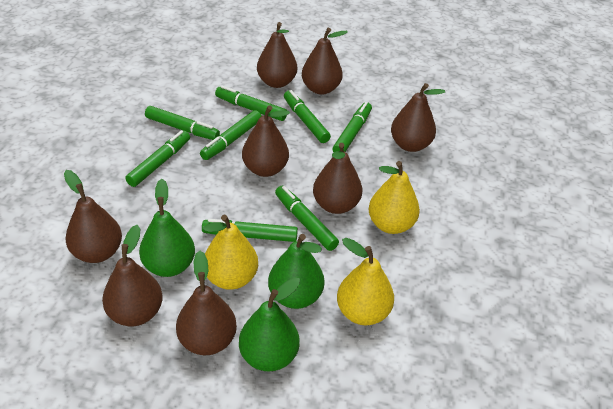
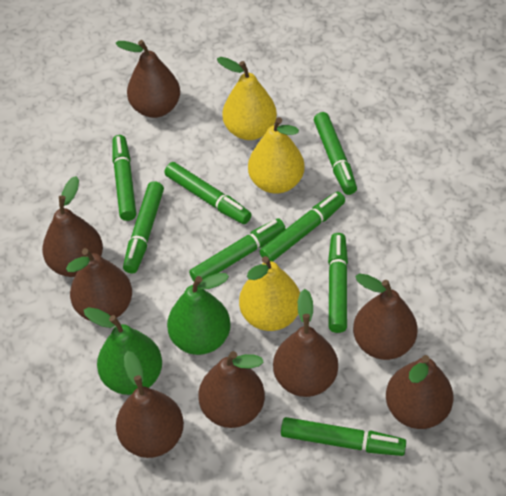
green pear: 3 -> 2

